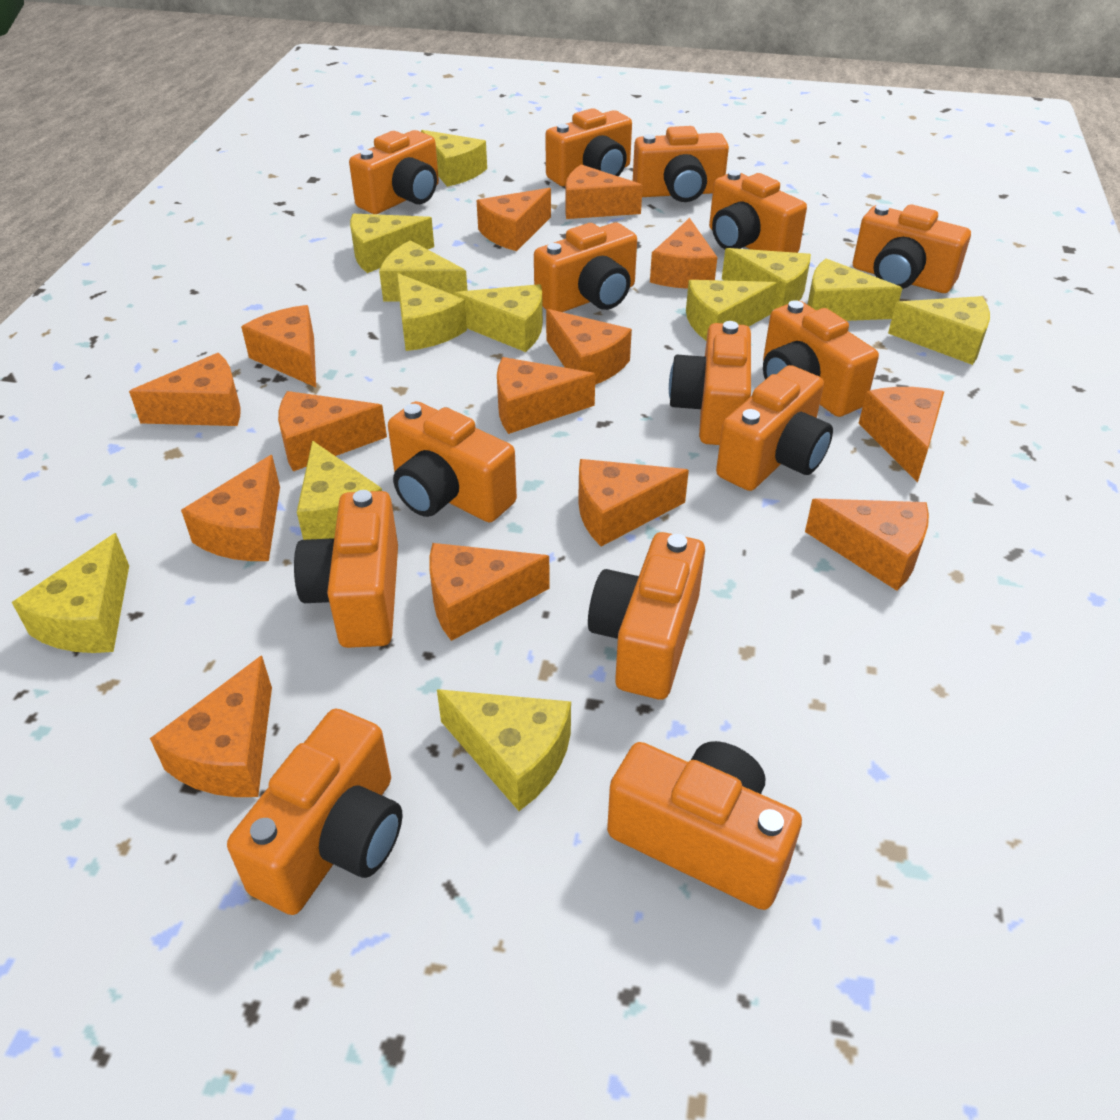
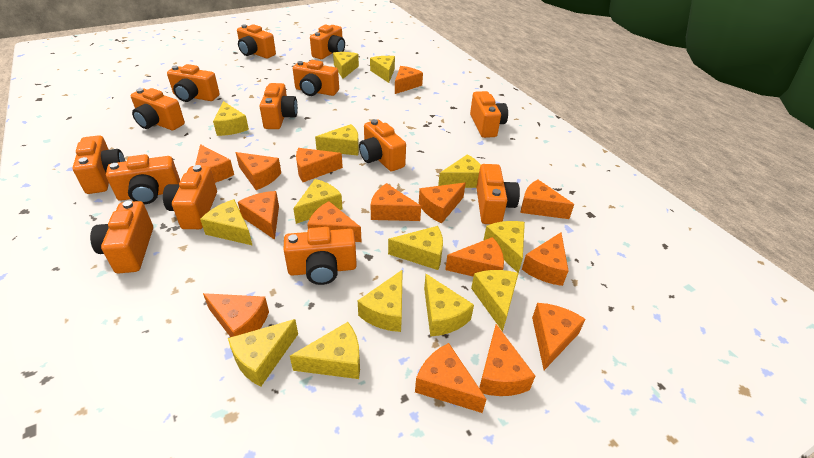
orange cheese: 14 -> 15
yellow cheese: 12 -> 14

